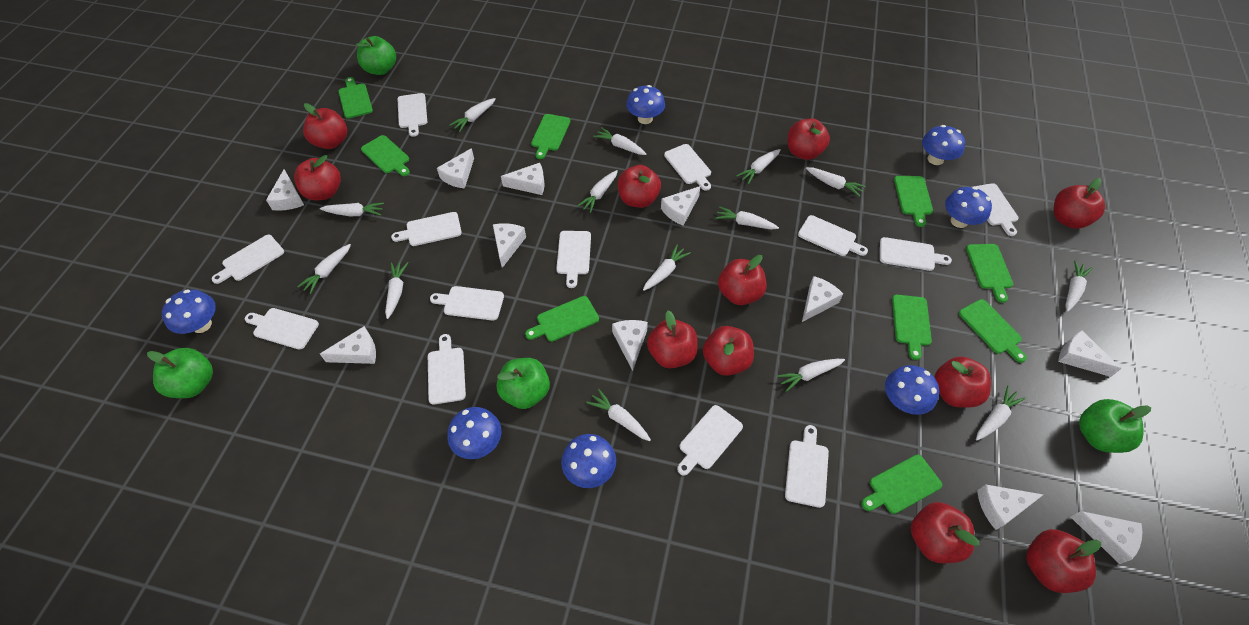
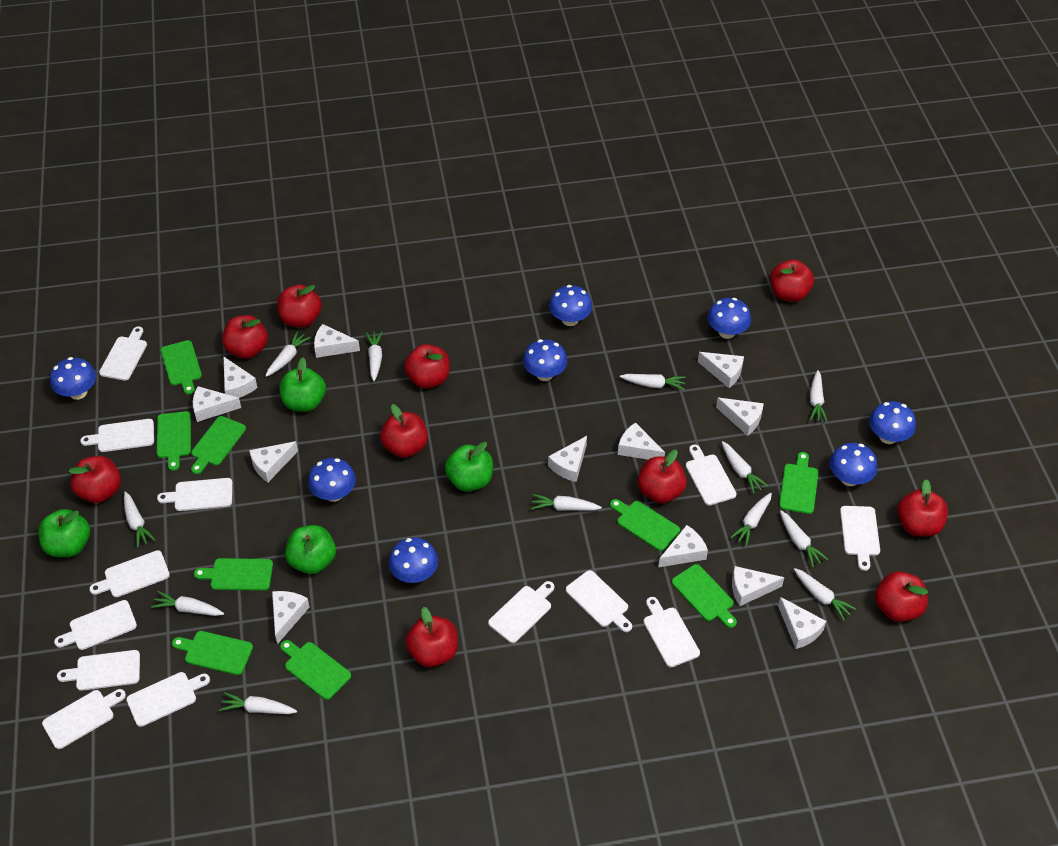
blue mushroom: 7 -> 8
red apple: 11 -> 10
white carrot: 14 -> 12
white cheese: 11 -> 12

